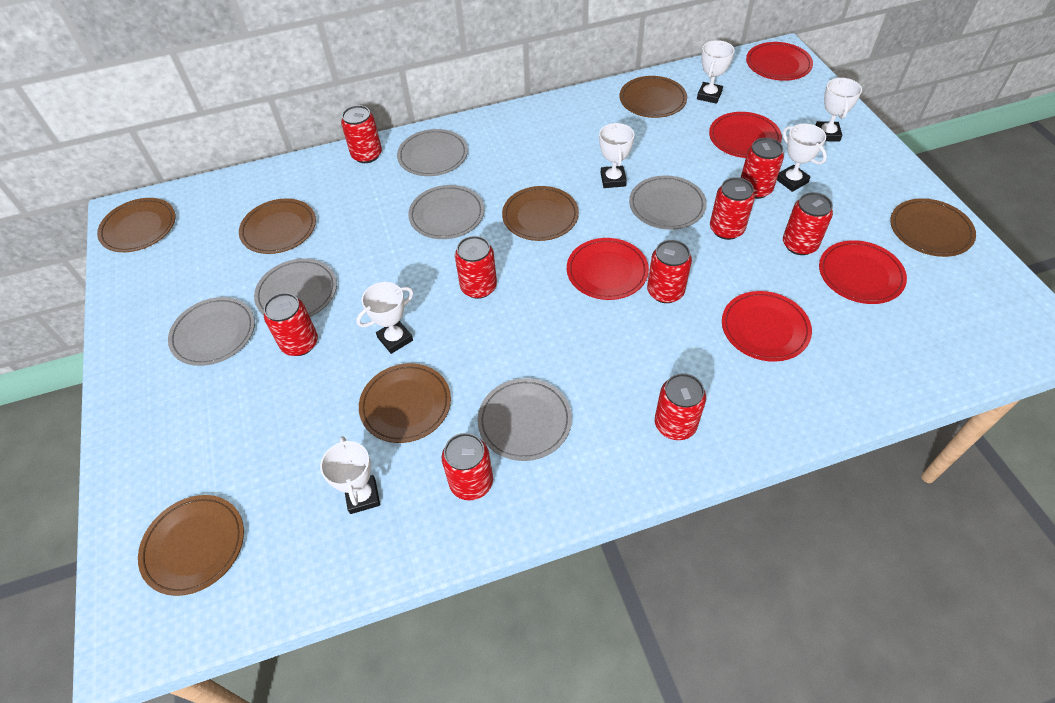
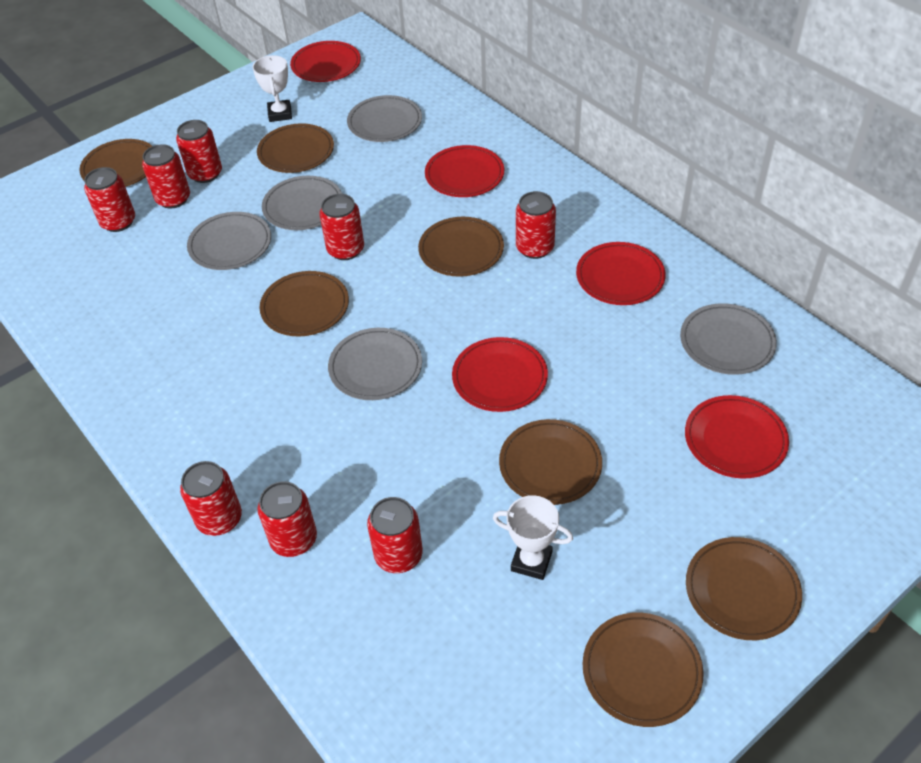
grey plate: 6 -> 5
red can: 9 -> 8
white trophy: 6 -> 2

